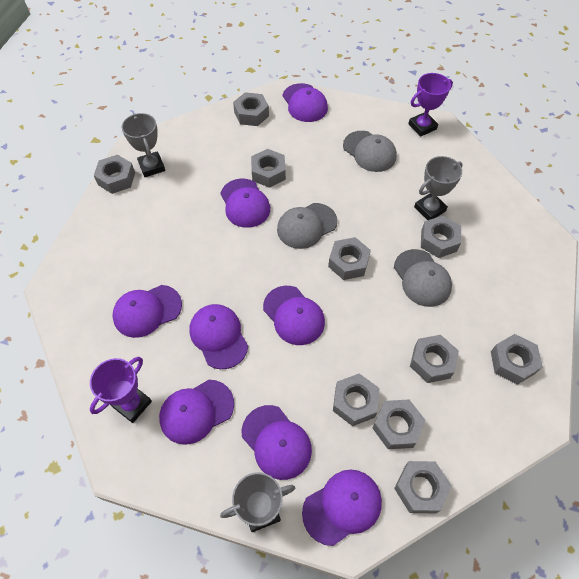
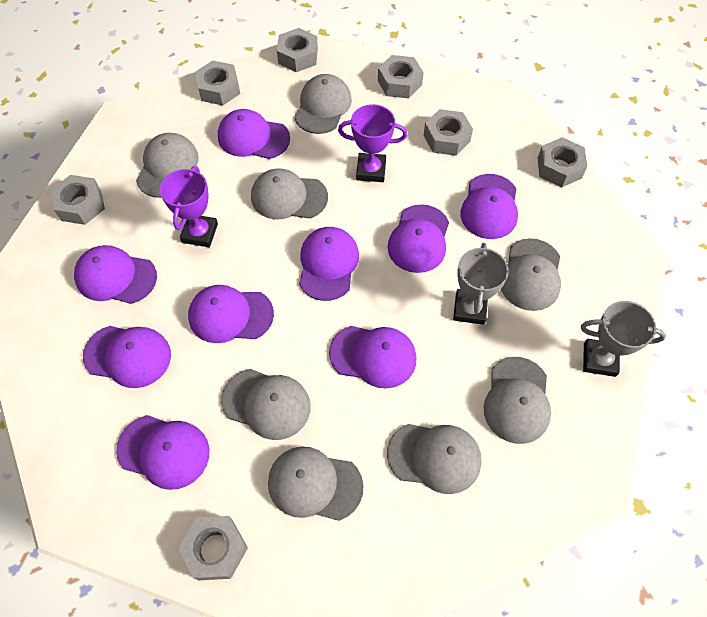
grey cap: 3 -> 8
grey nut: 10 -> 7
grey trophy: 3 -> 2
purple cap: 8 -> 9

